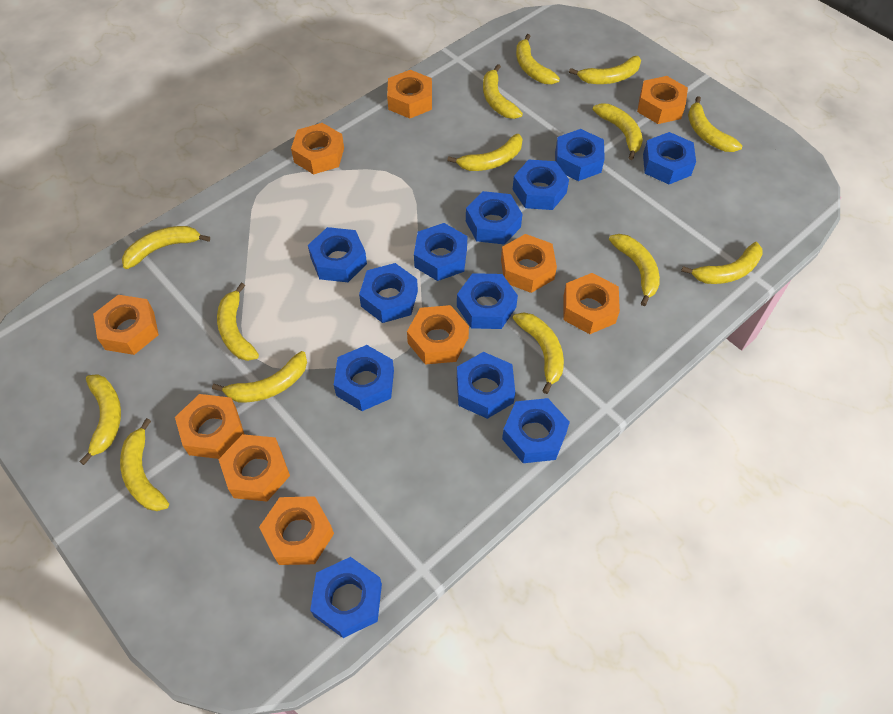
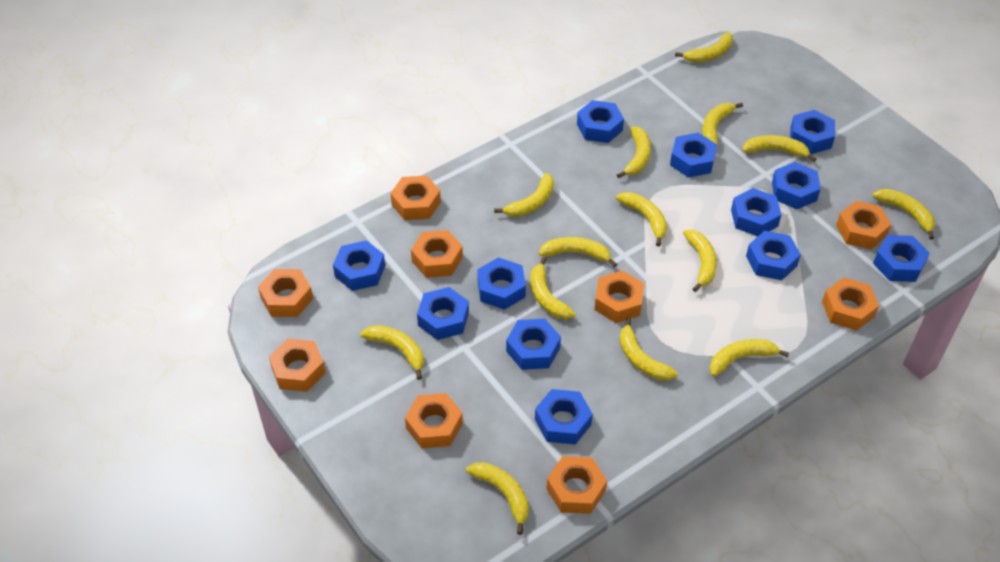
orange nut: 10 -> 9

